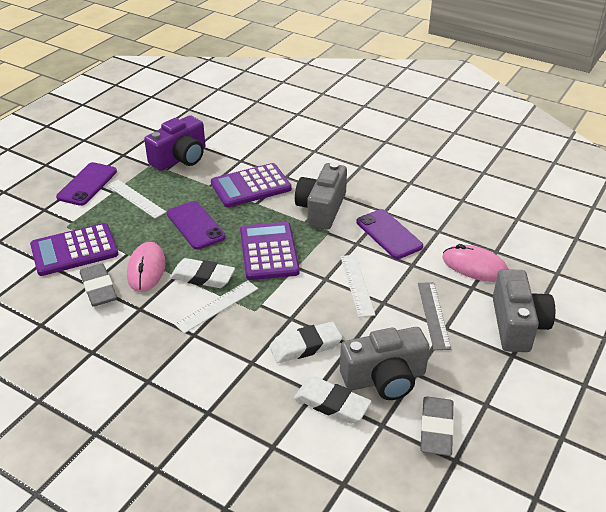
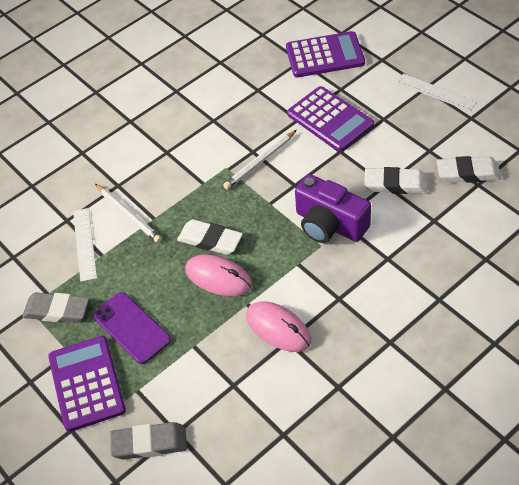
grey camera: 3 -> 0
grey ruler: 1 -> 0
purple phone: 3 -> 1
white pencil: 0 -> 2
white ruler: 3 -> 2

